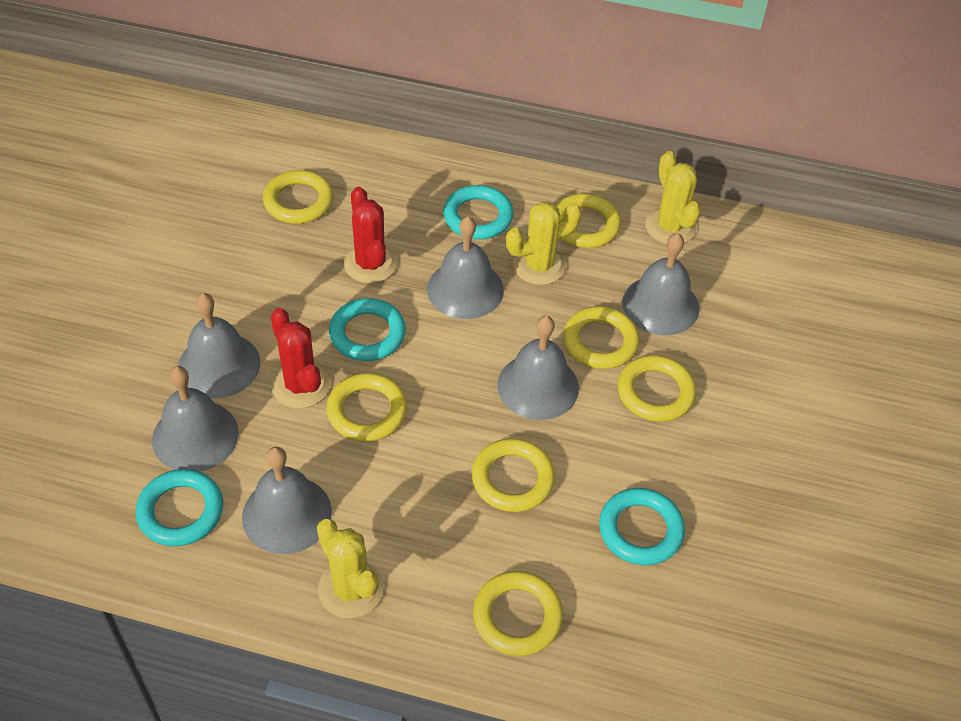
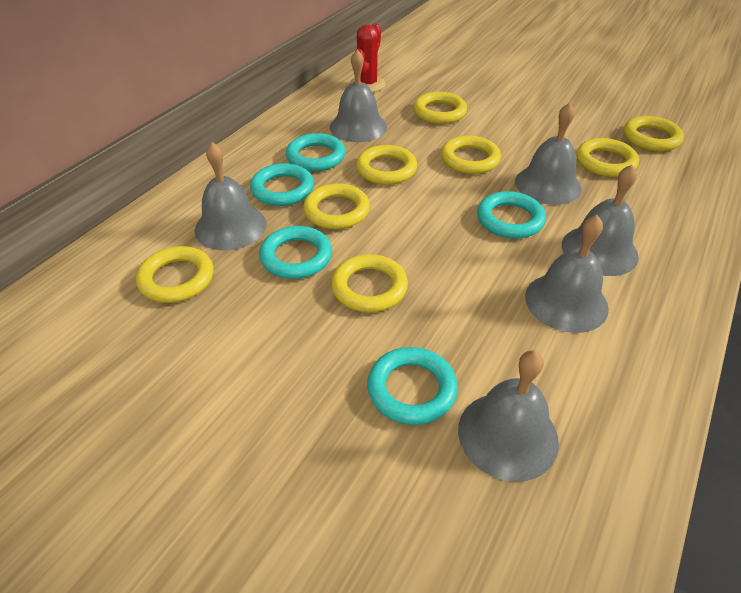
red cactus: 2 -> 1
turquoise ring: 4 -> 5
yellow cactus: 3 -> 0
yellow ring: 7 -> 8

